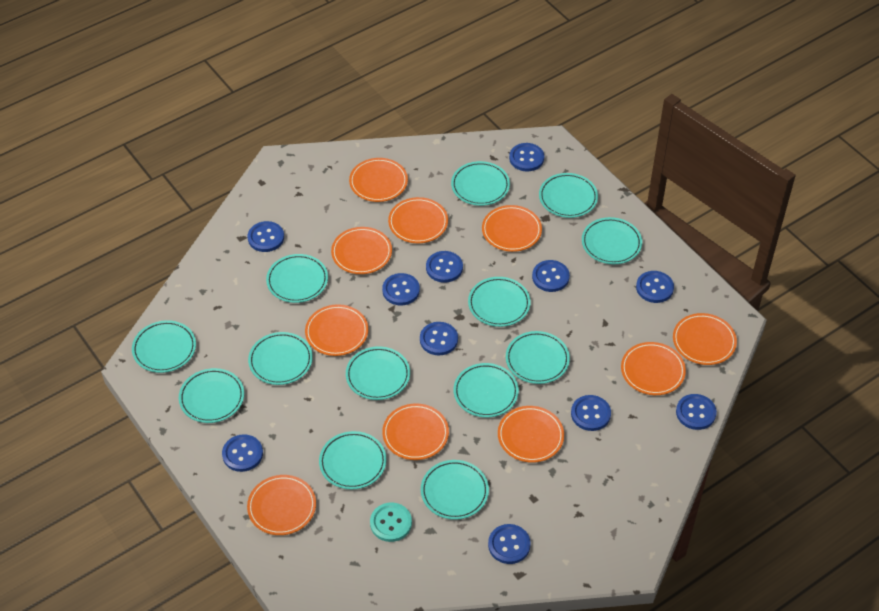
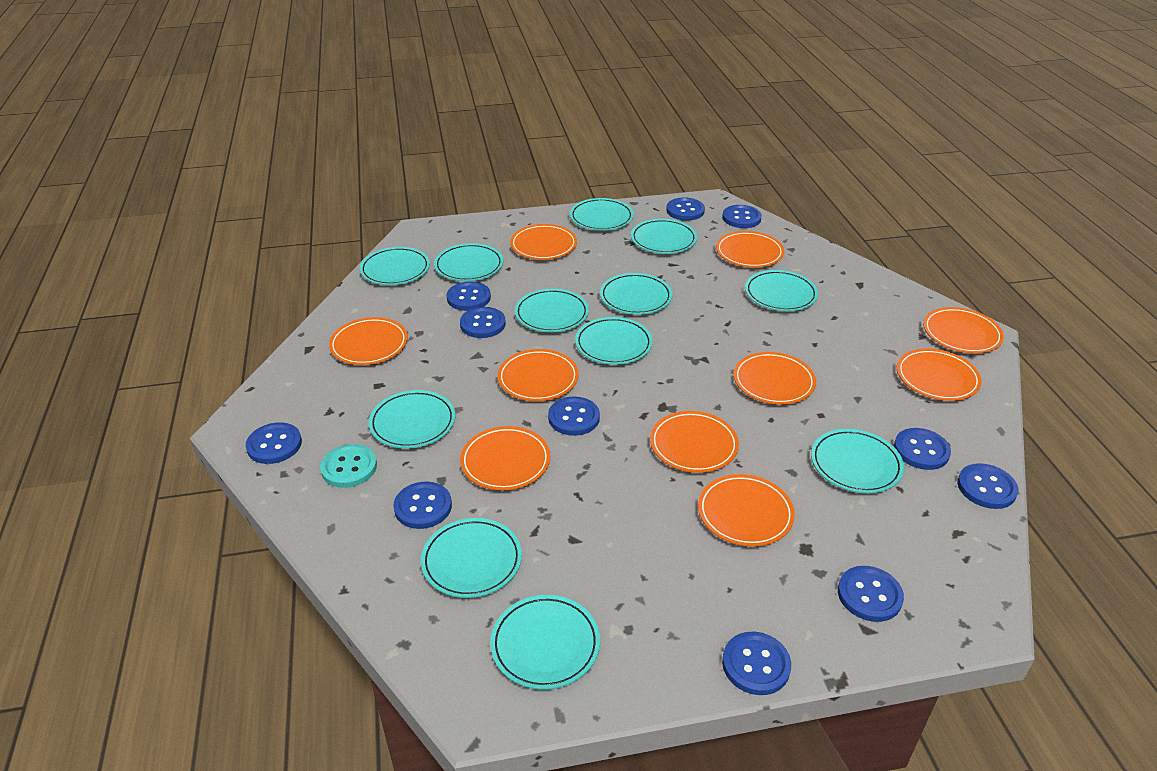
turquoise plate: 13 -> 12

